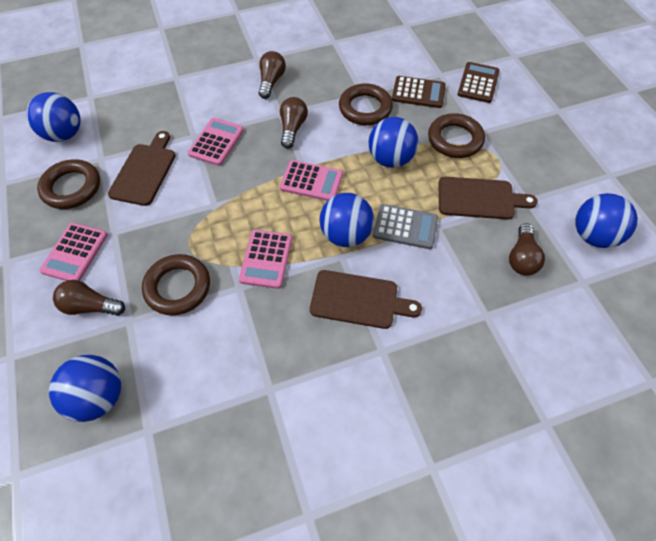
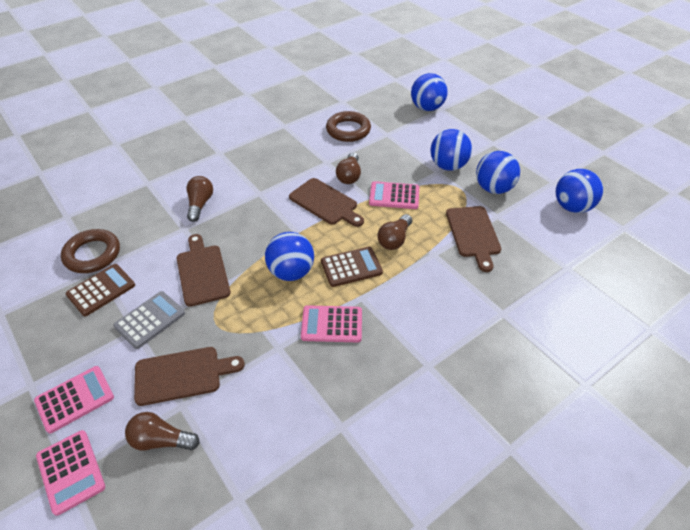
brown cutting board: 3 -> 4
brown ring: 4 -> 2

